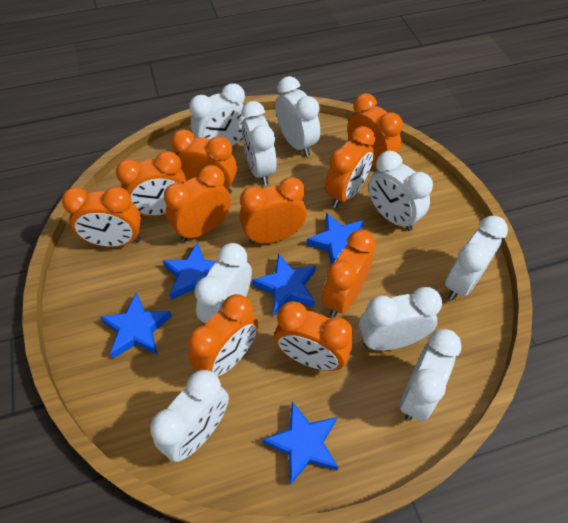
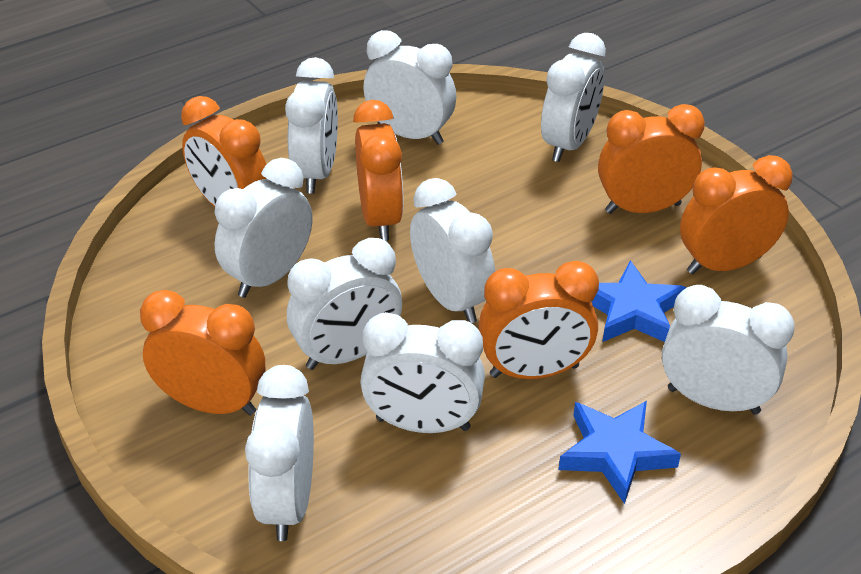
blue star: 5 -> 2
orange clock: 10 -> 6

